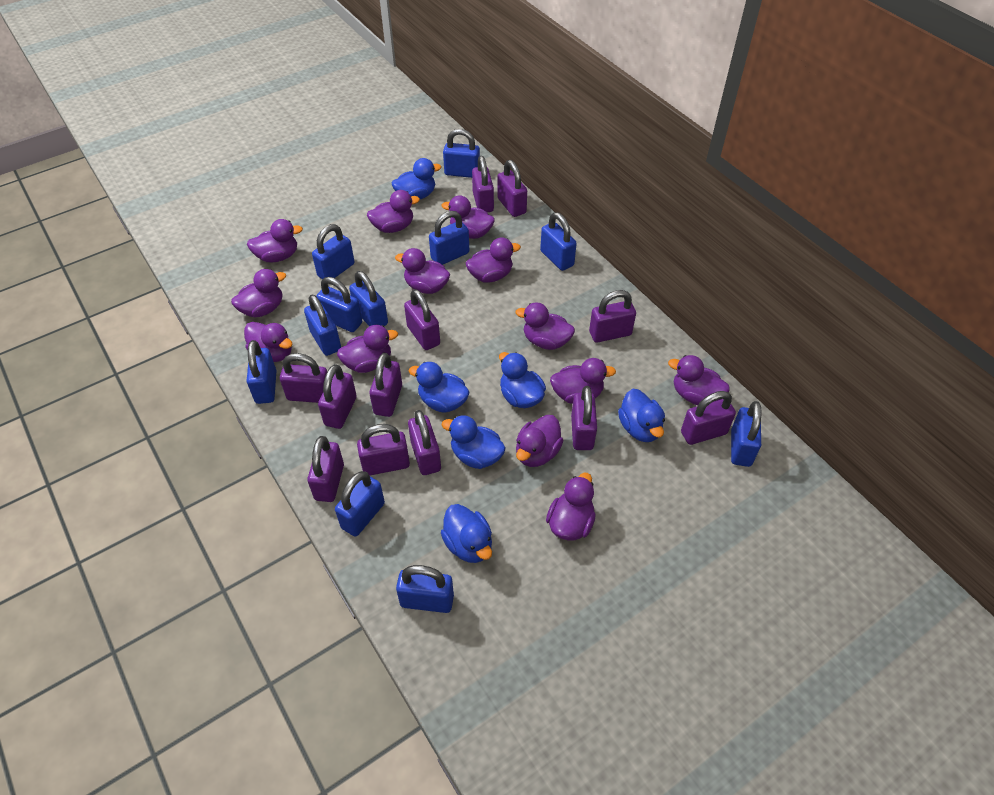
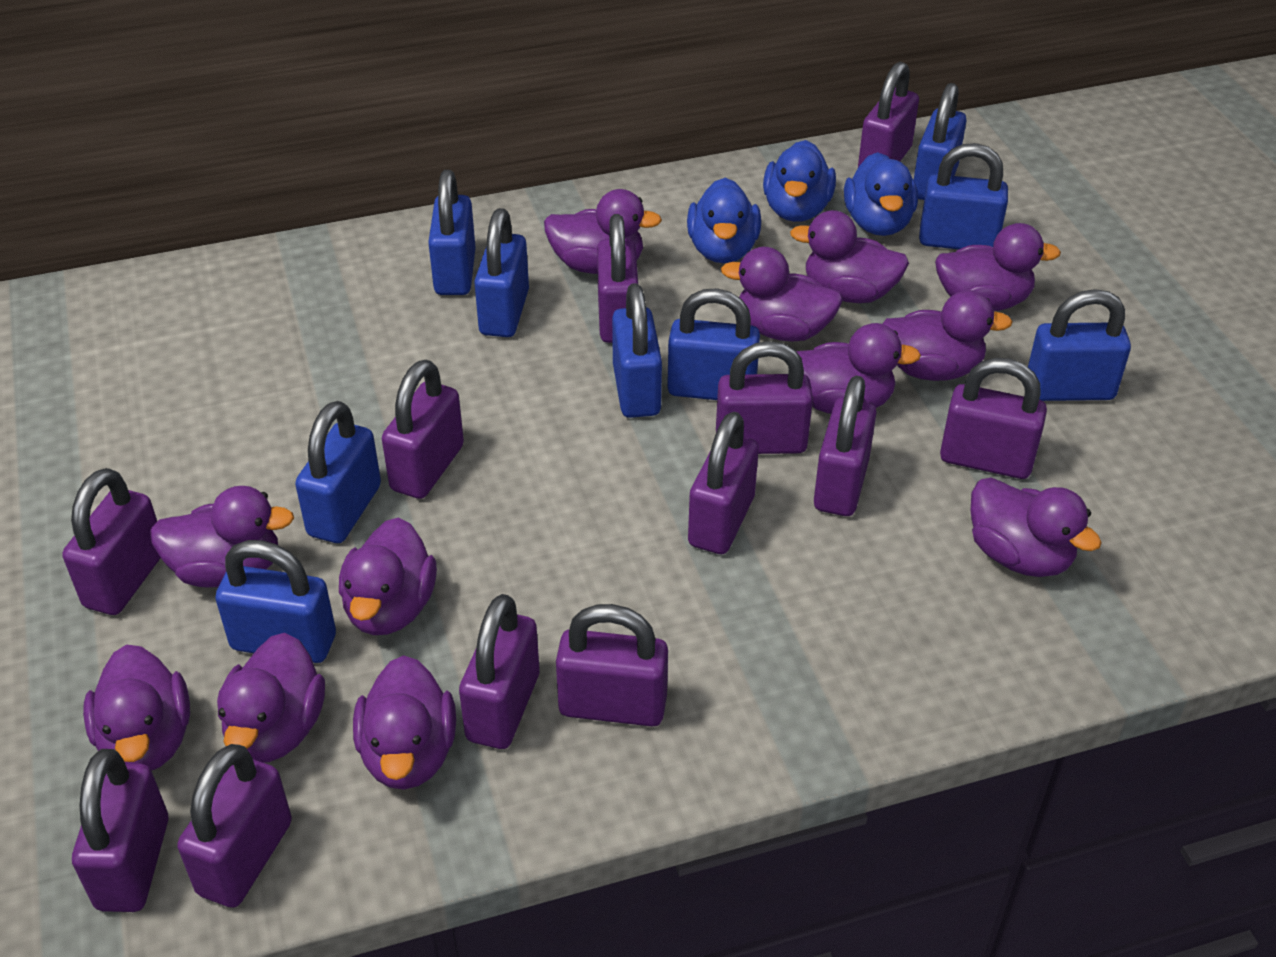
blue duck: 6 -> 3
blue padlock: 11 -> 9
purple duck: 13 -> 12

